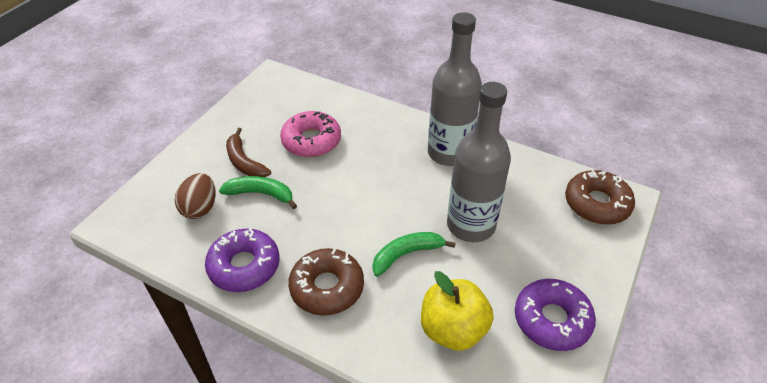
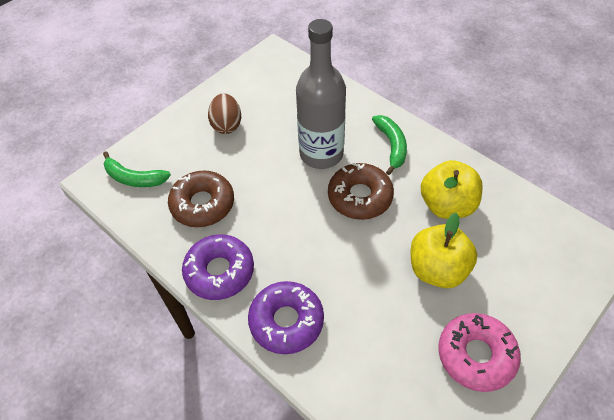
brown banana: 1 -> 0
grey bottle: 2 -> 1
yellow apple: 1 -> 2

